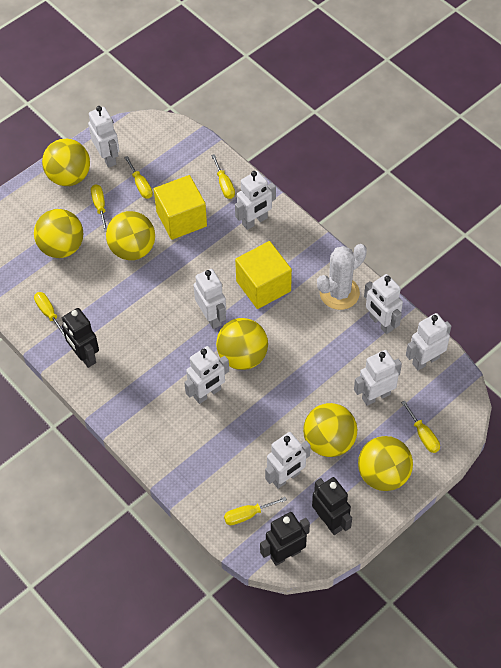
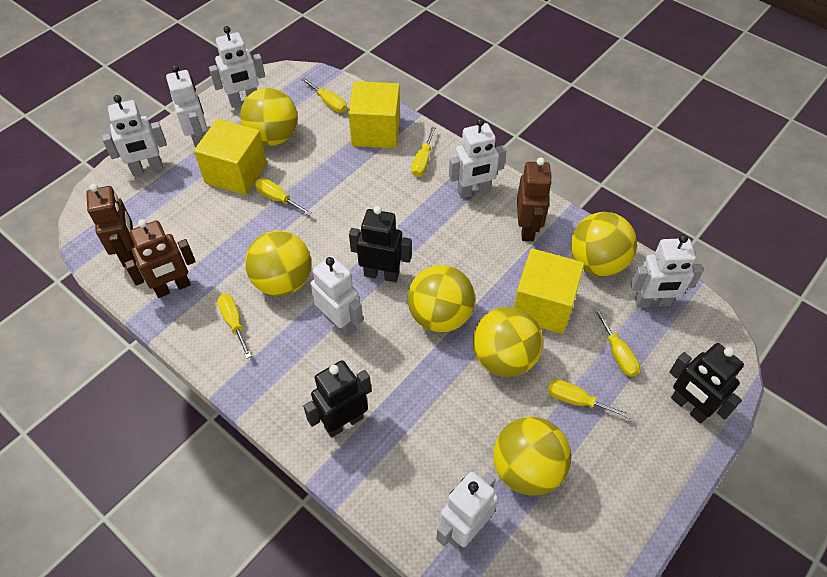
brown robot: 0 -> 3
white cactus: 1 -> 0
white robot: 8 -> 7
yellow cube: 2 -> 3

